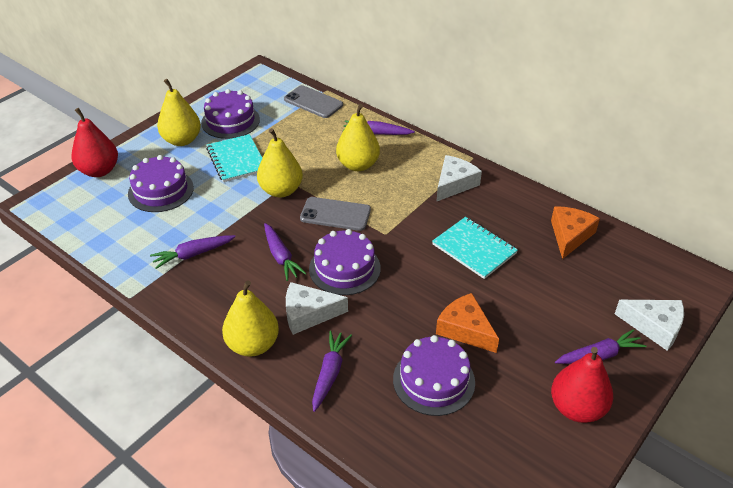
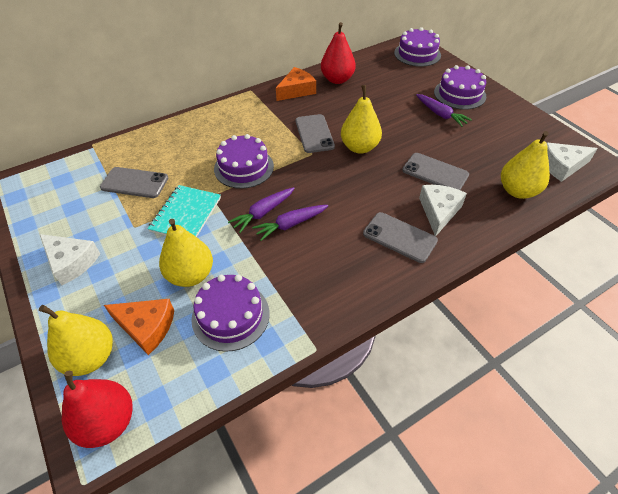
grey phone: 2 -> 4
purple carrot: 5 -> 3
turquoise notebook: 2 -> 1

